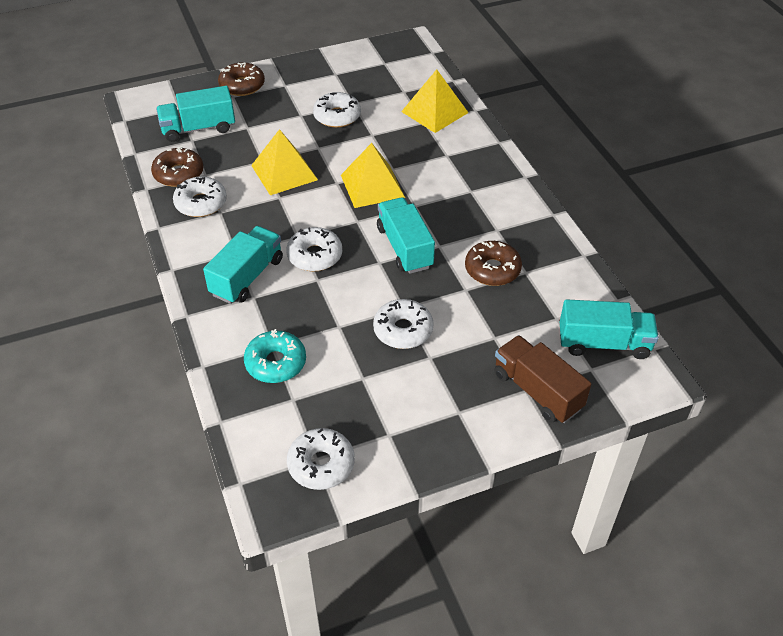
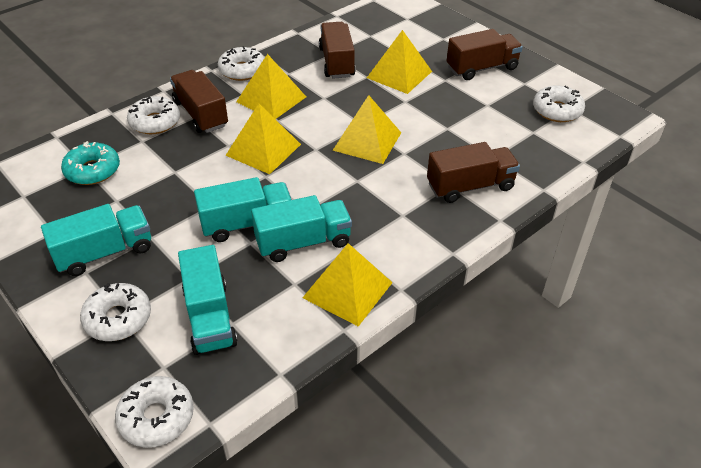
brown donut: 3 -> 0
brown truck: 1 -> 4
yellow pyramid: 3 -> 5

